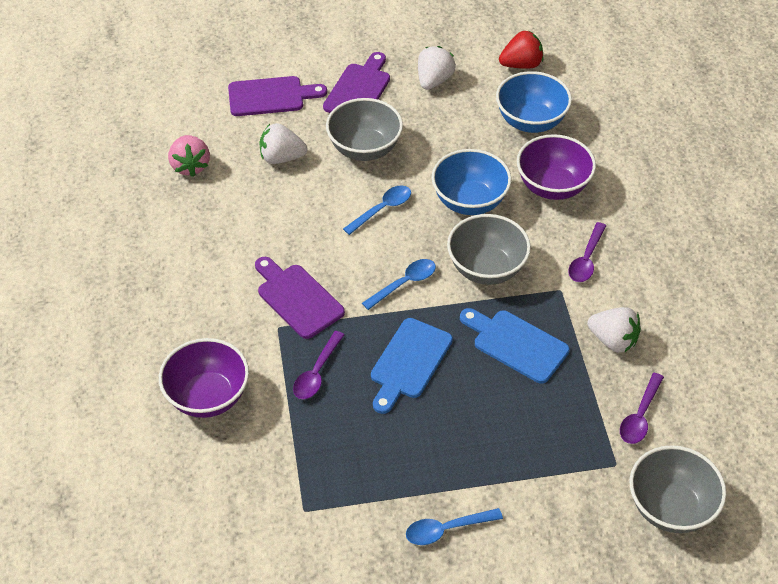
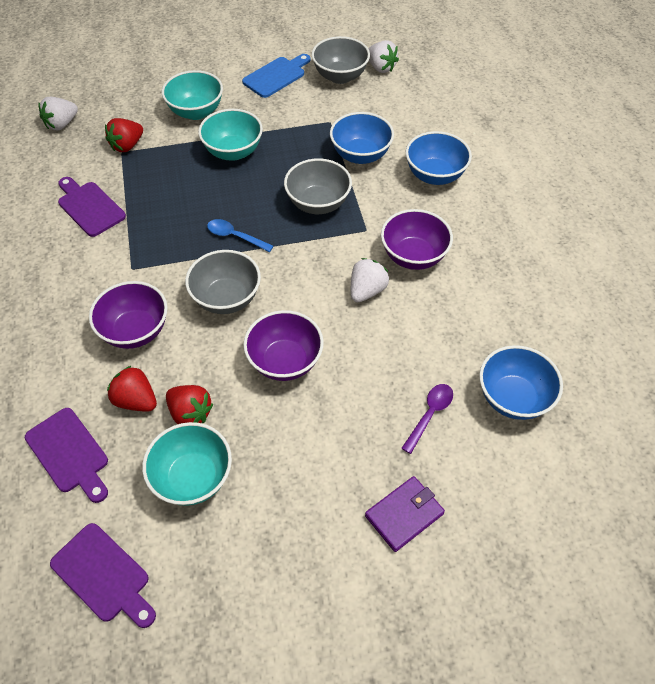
blue bowl: 2 -> 3
blue cutting board: 2 -> 1
blue spoon: 3 -> 1
pink strawberry: 1 -> 0
purple bowl: 2 -> 3
purple spoon: 3 -> 1
purple wallet: 0 -> 1
red strawberry: 1 -> 3
turquoise bowl: 0 -> 3

